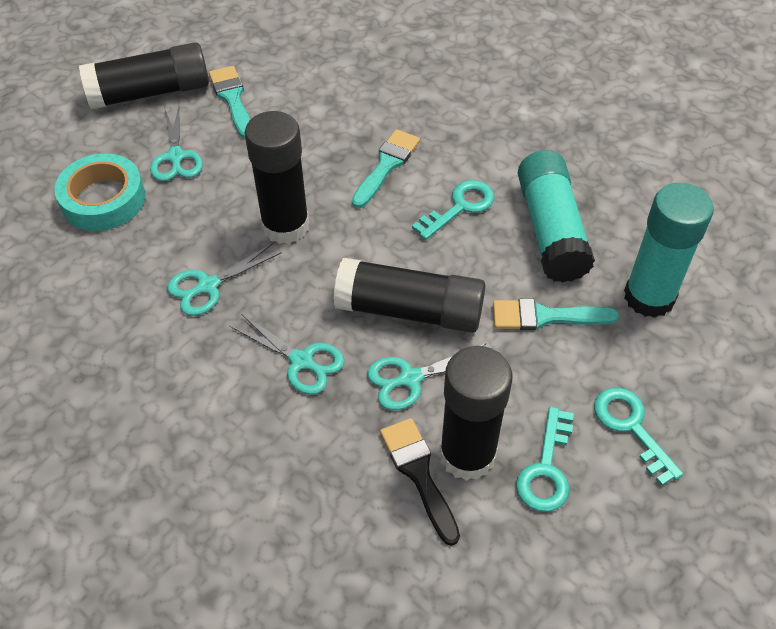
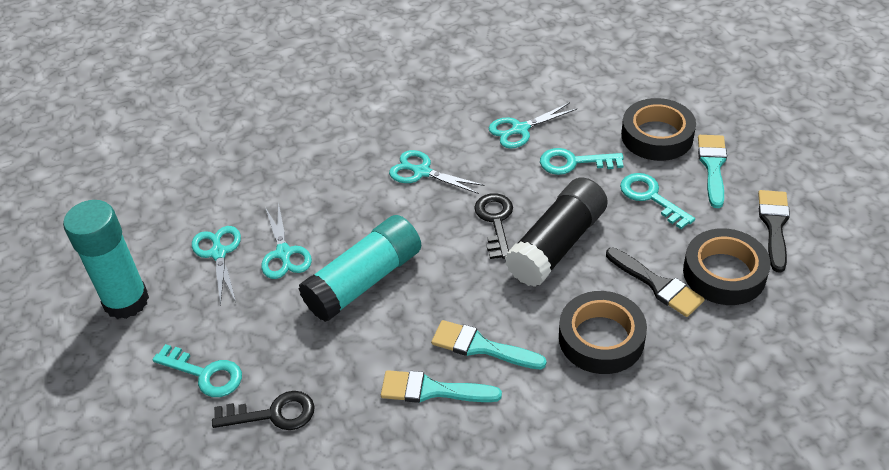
black brush: 1 -> 2
black glue stick: 4 -> 1
black key: 0 -> 2
black tape: 0 -> 3
turquoise tape: 1 -> 0

